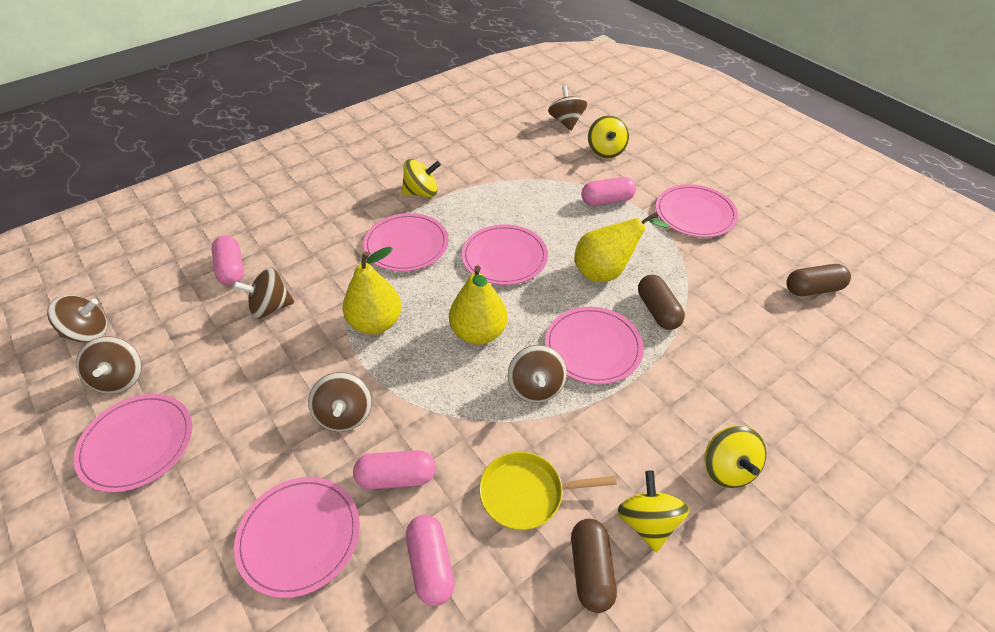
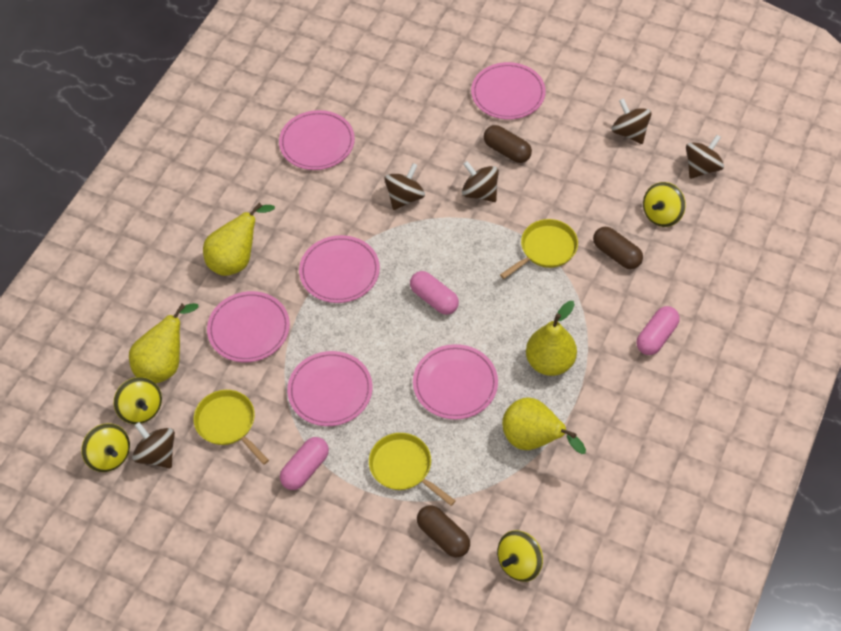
brown spinning top: 6 -> 5
pink capsule: 4 -> 3
yellow pan: 1 -> 3
yellow pear: 3 -> 4

